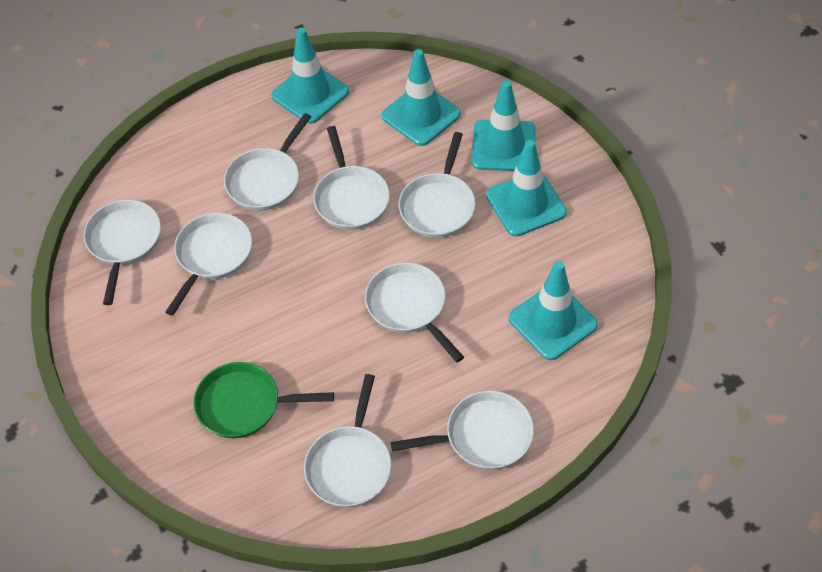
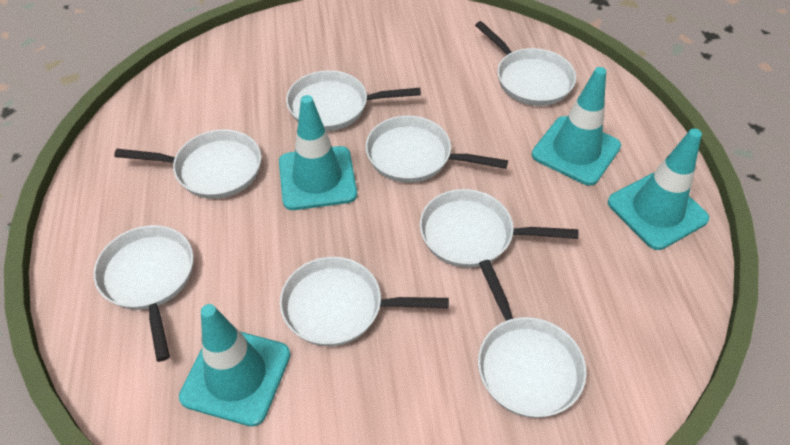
green pan: 1 -> 0
turquoise traffic cone: 5 -> 4

